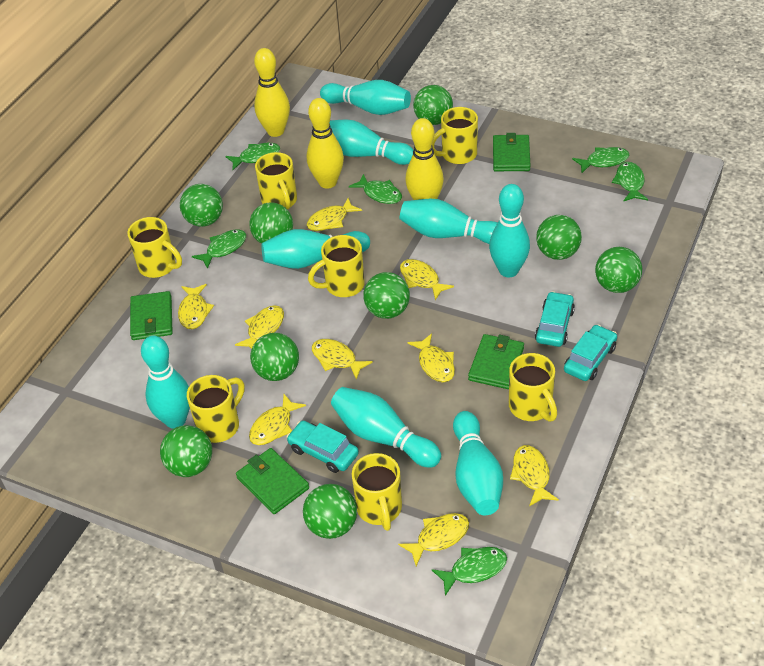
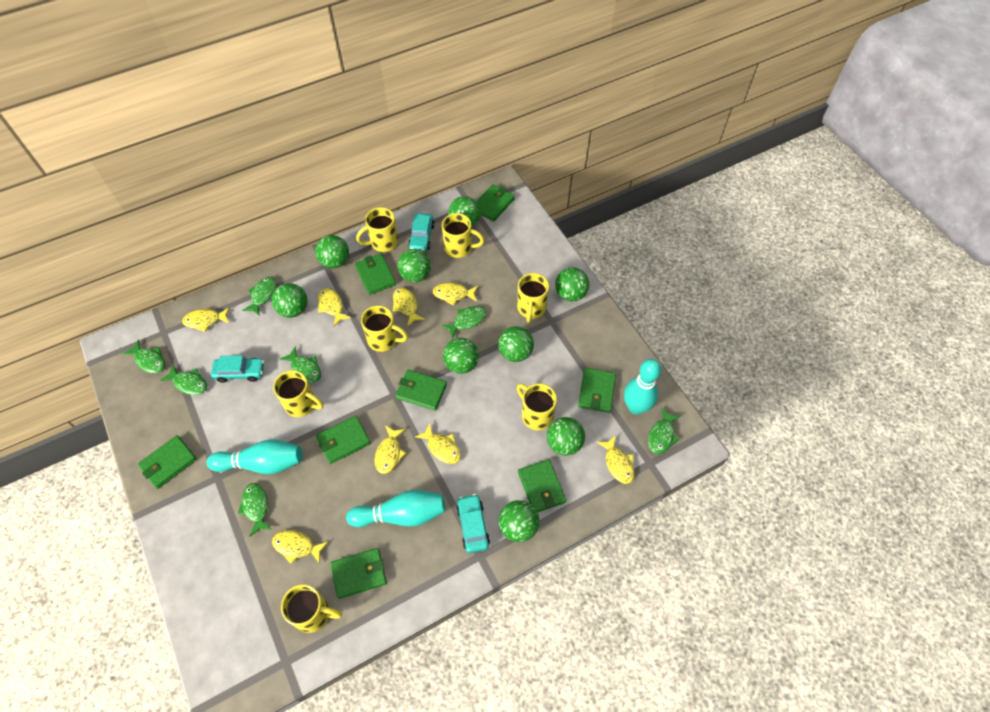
green fish: 6 -> 7
green wallet: 4 -> 8
turquoise bowling pin: 8 -> 3
yellow bowling pin: 3 -> 0
yellow fish: 9 -> 8

